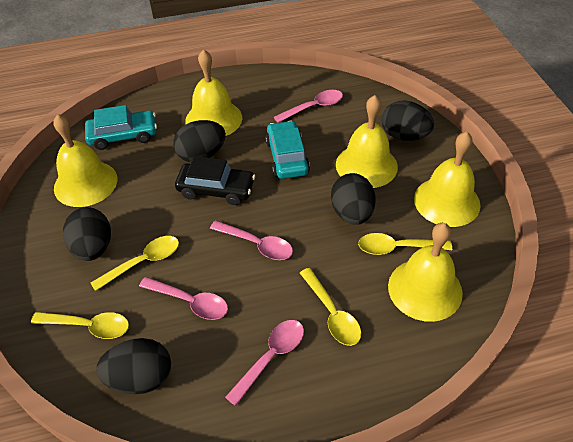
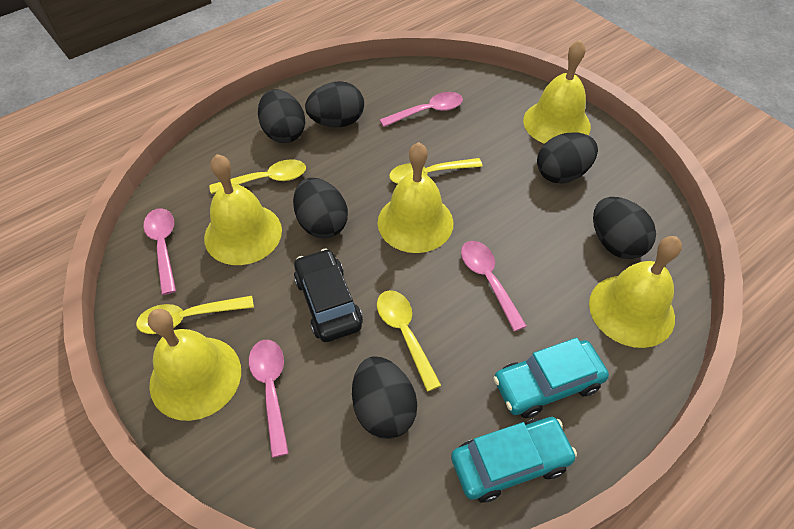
black egg: 5 -> 6

